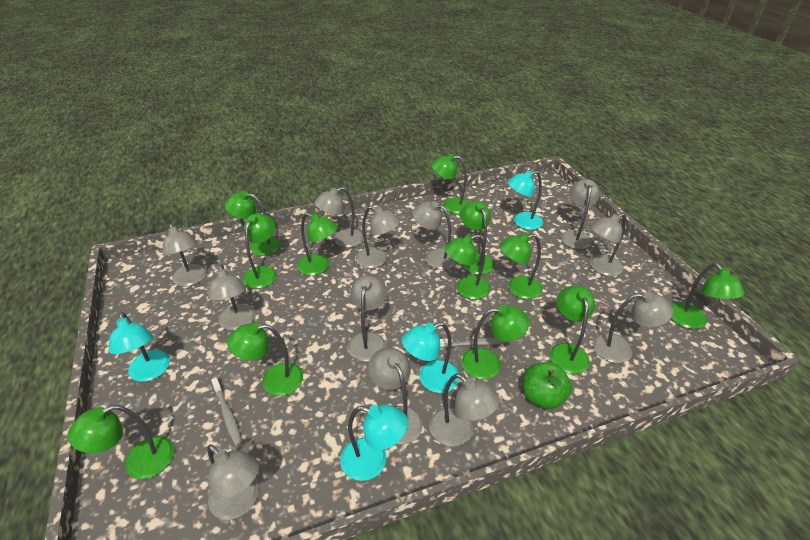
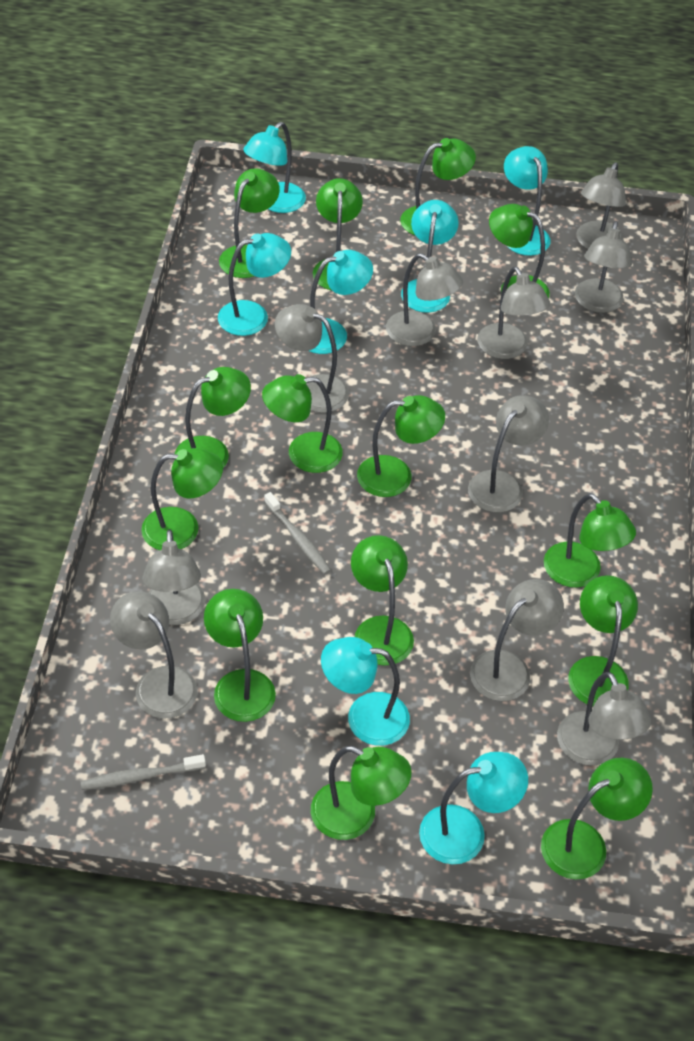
green apple: 1 -> 0
green lamp: 12 -> 14
grey lamp: 12 -> 10
turquoise lamp: 4 -> 7

